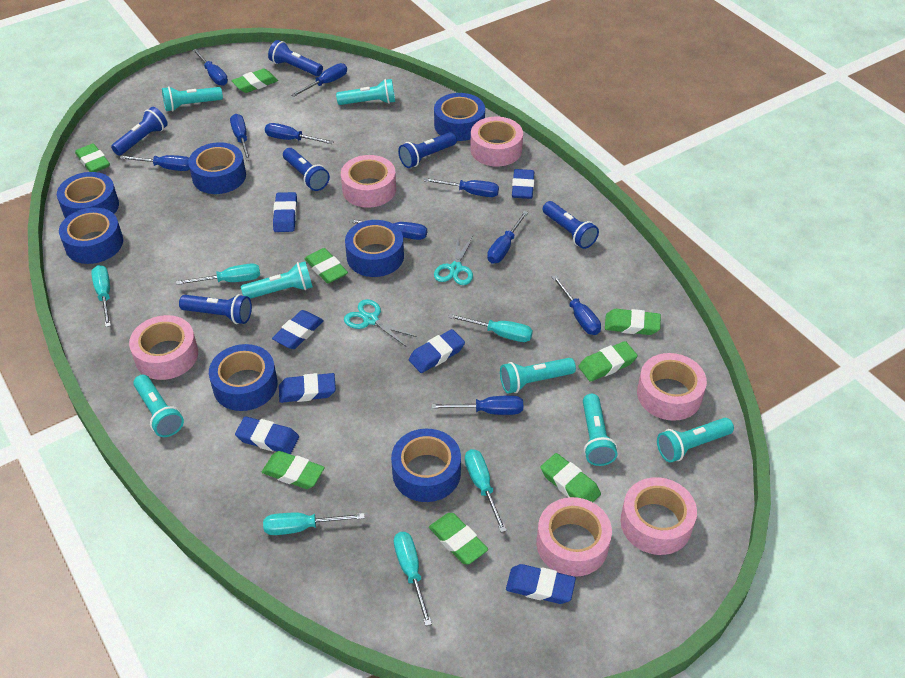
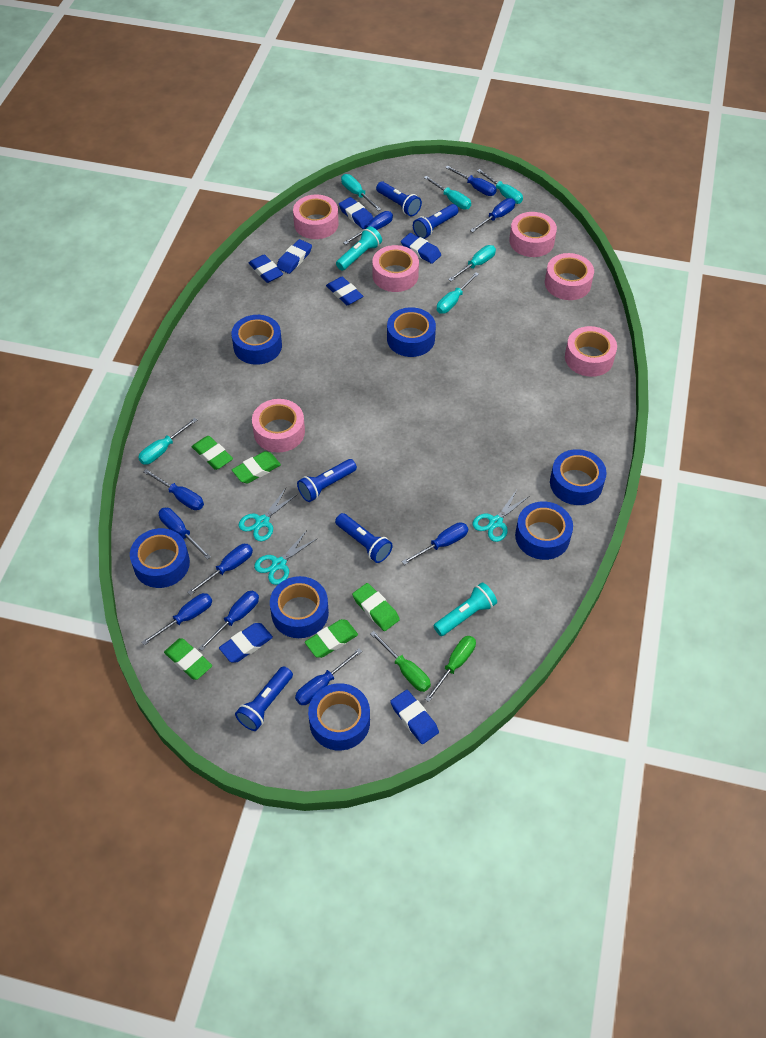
blue flashlight: 6 -> 5
green eraser: 8 -> 5
green screwdriver: 0 -> 2
turquoise flashlight: 7 -> 2
turquoise scissors: 2 -> 3

